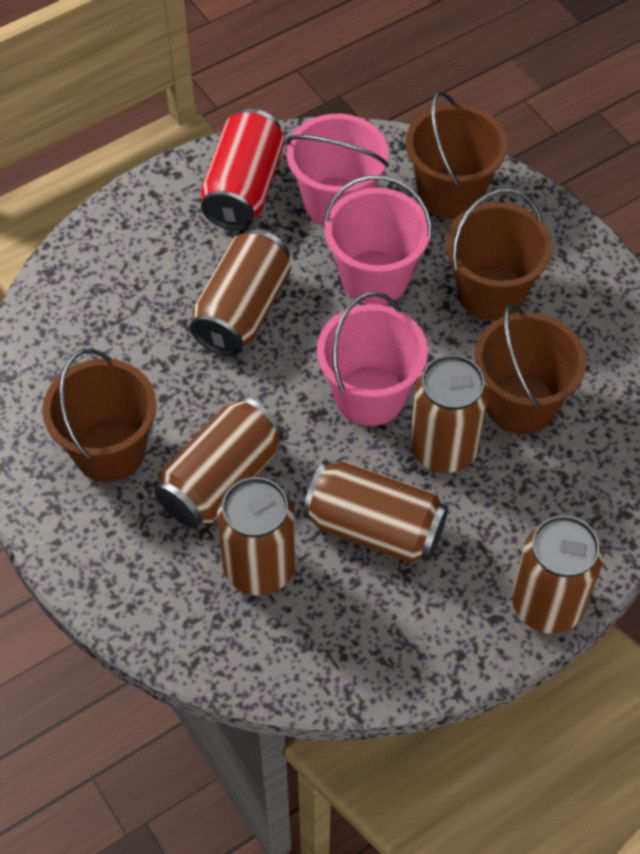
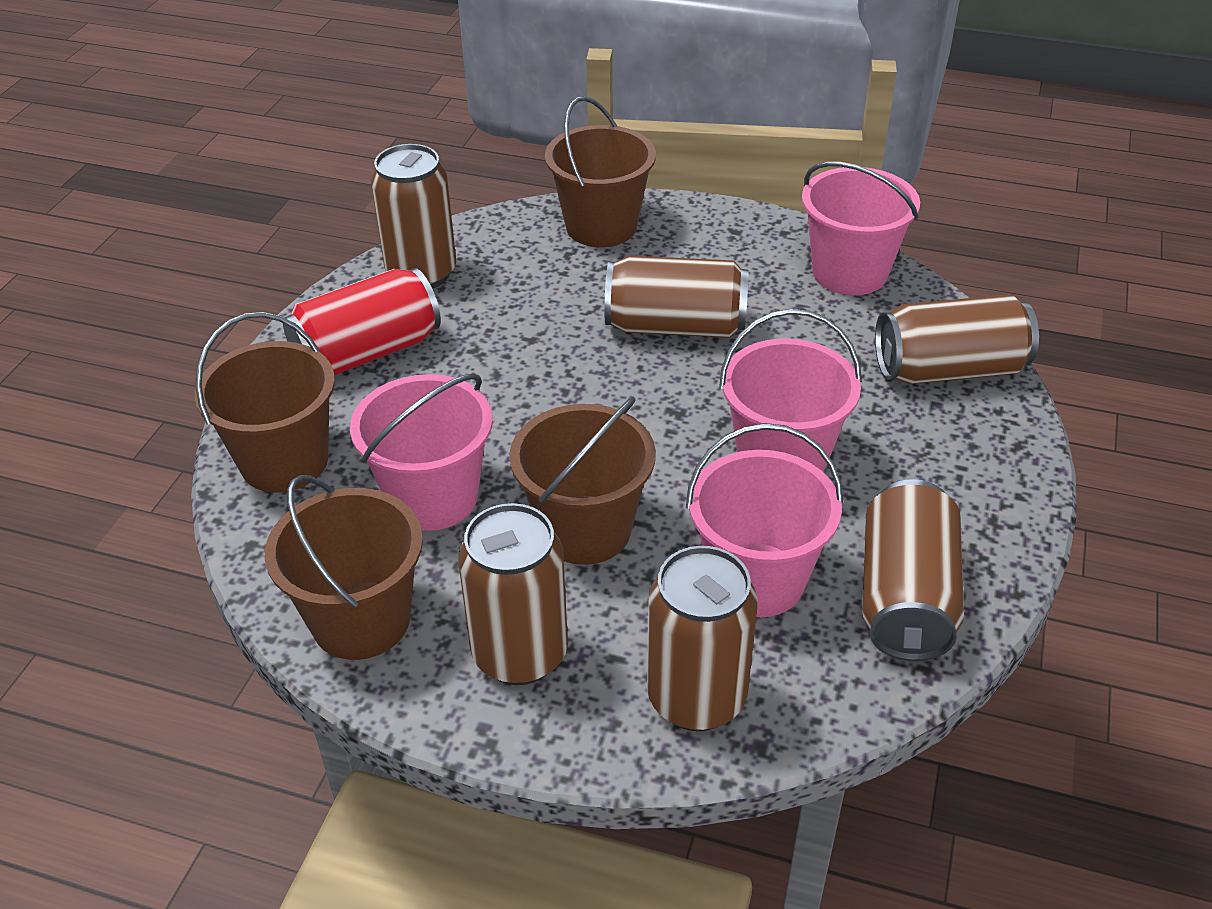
pink bucket: 3 -> 4

